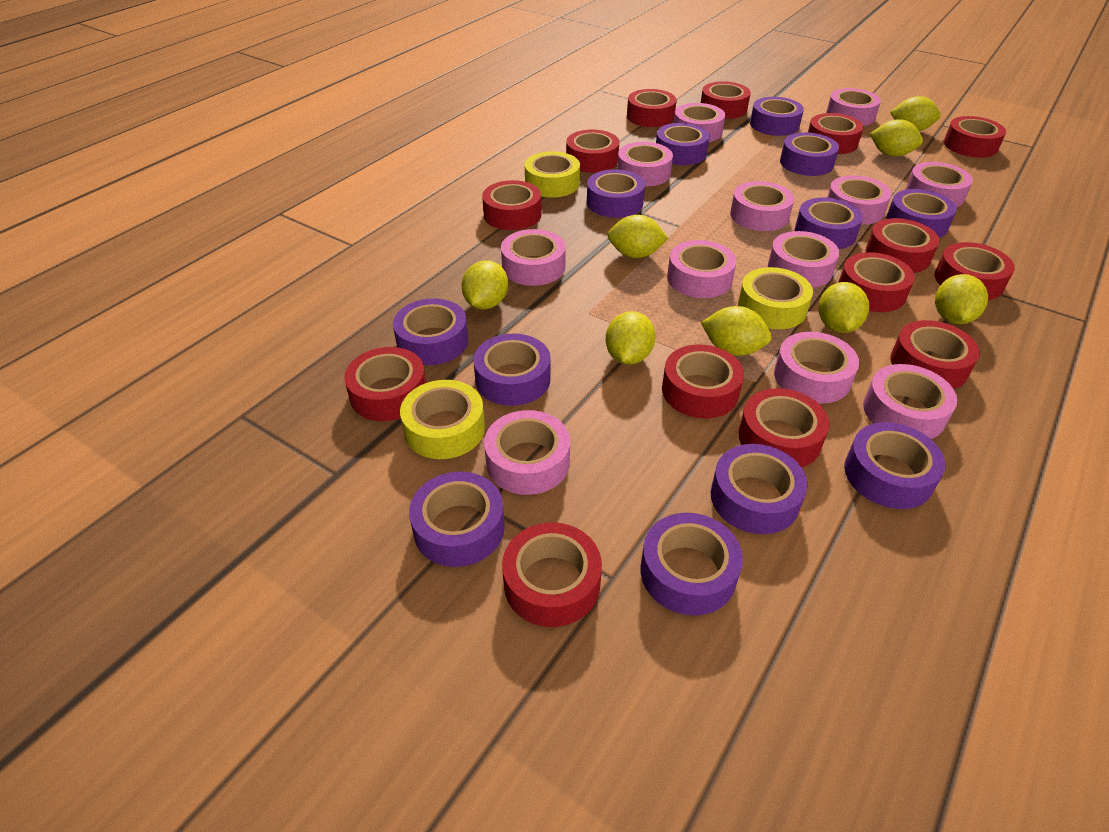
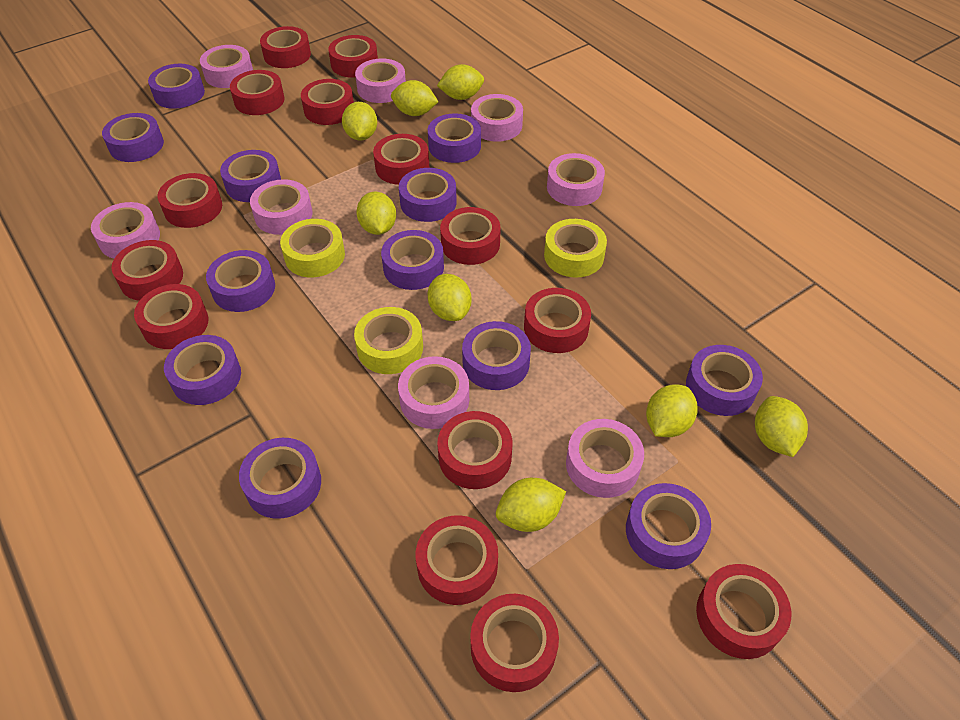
pink tape: 12 -> 8

